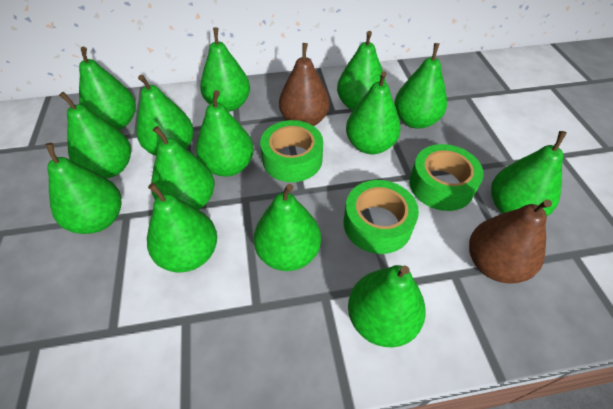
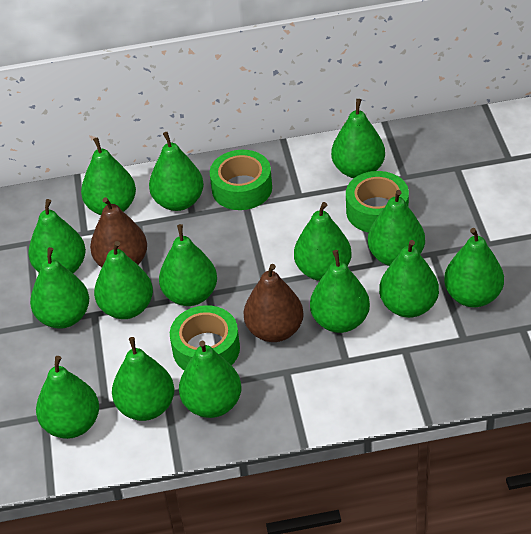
green pear: 14 -> 15

